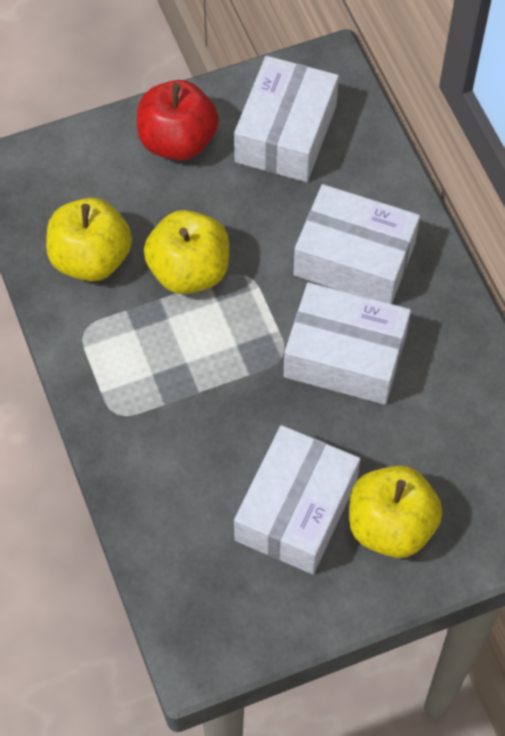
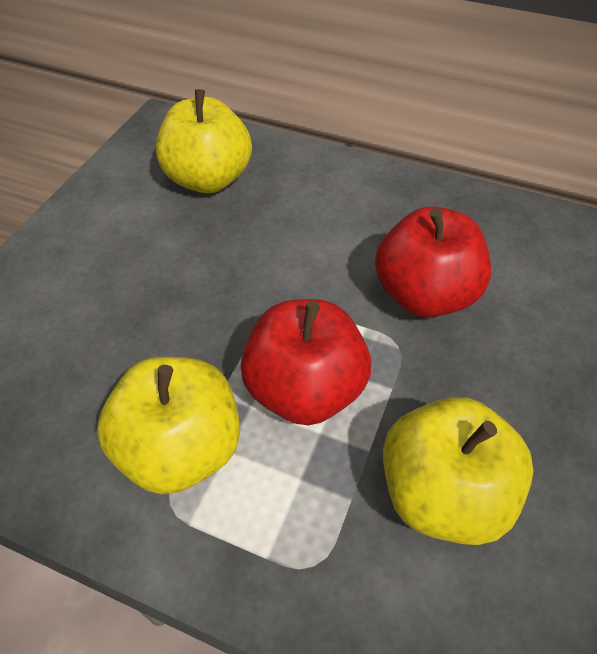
red apple: 1 -> 2
white box: 4 -> 0

